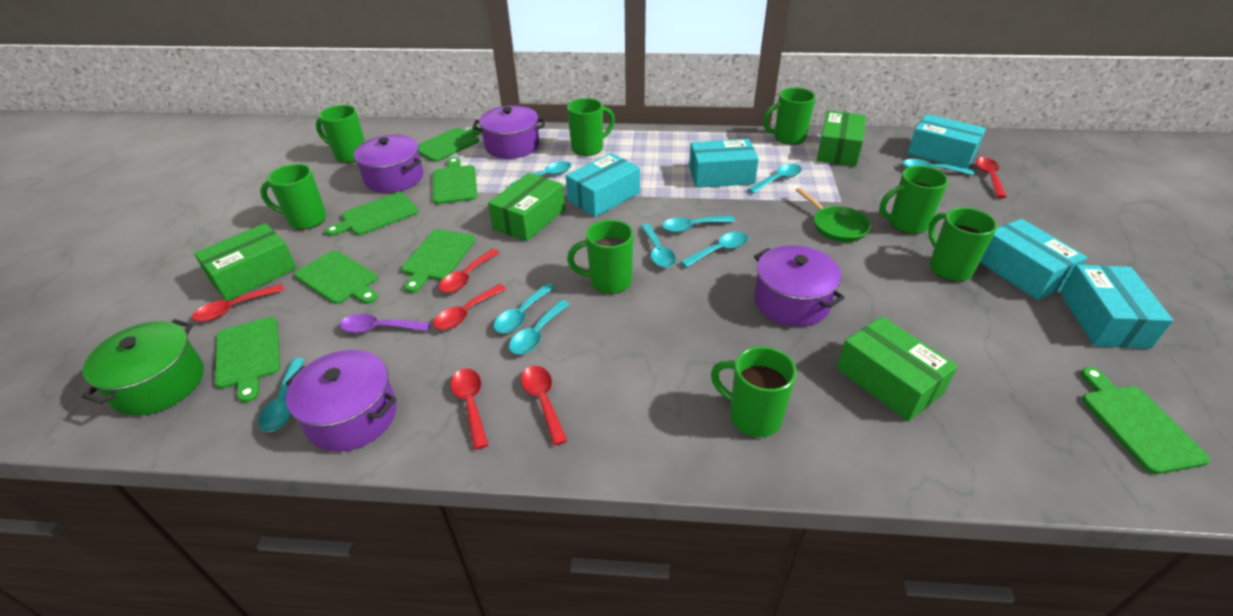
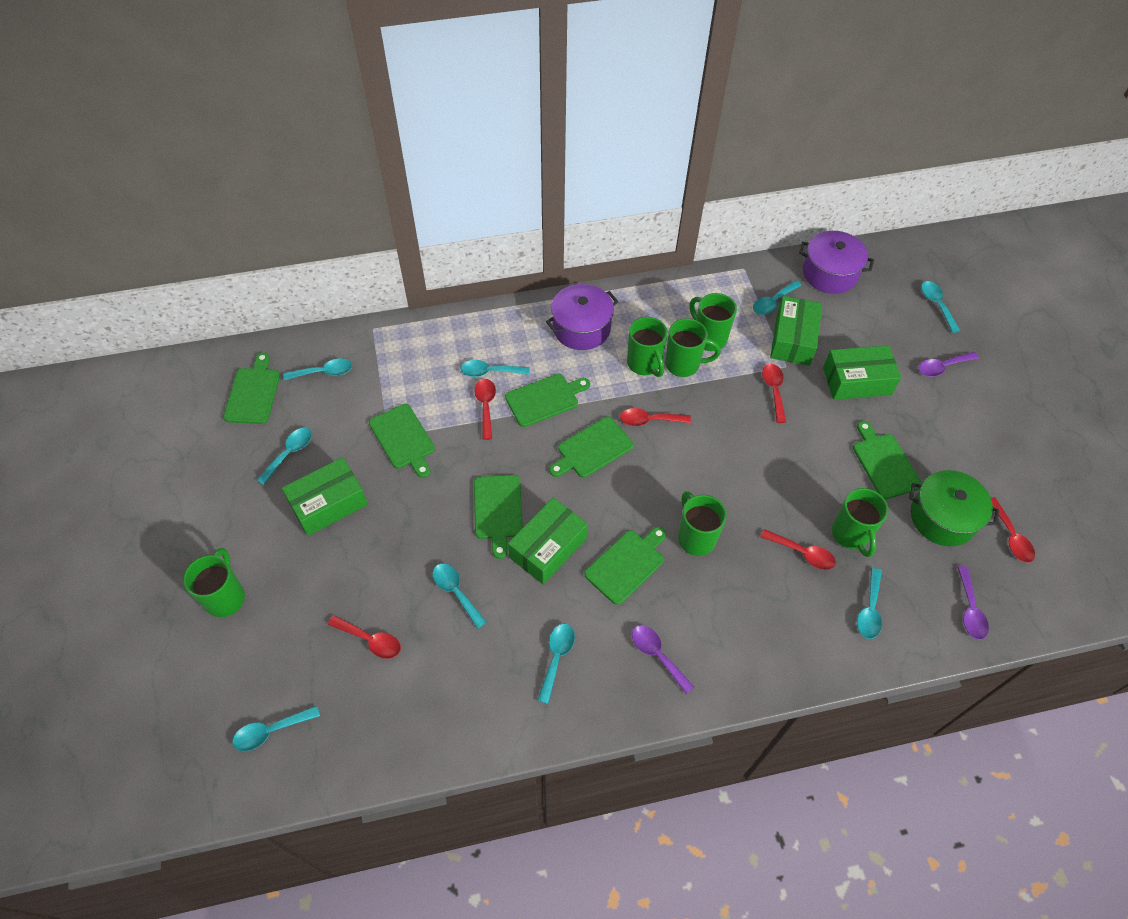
green mug: 8 -> 6
green pan: 1 -> 0
purple pot: 4 -> 2
purple spoon: 1 -> 3
turquoise box: 5 -> 0

